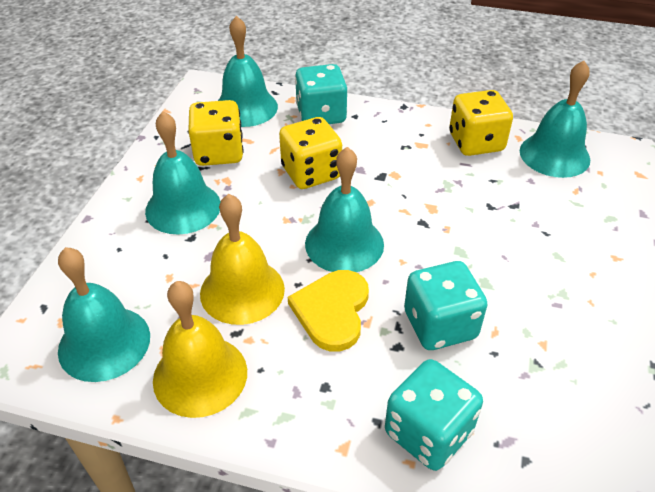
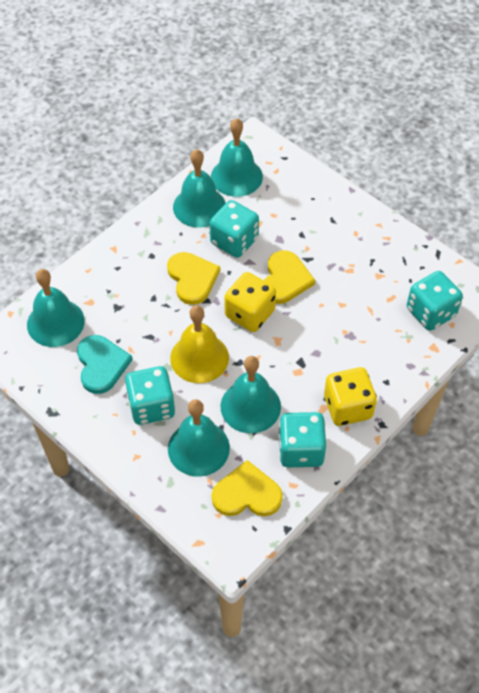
turquoise dice: 3 -> 4
turquoise heart: 0 -> 1
yellow bell: 2 -> 1
yellow dice: 3 -> 2
yellow heart: 1 -> 3

